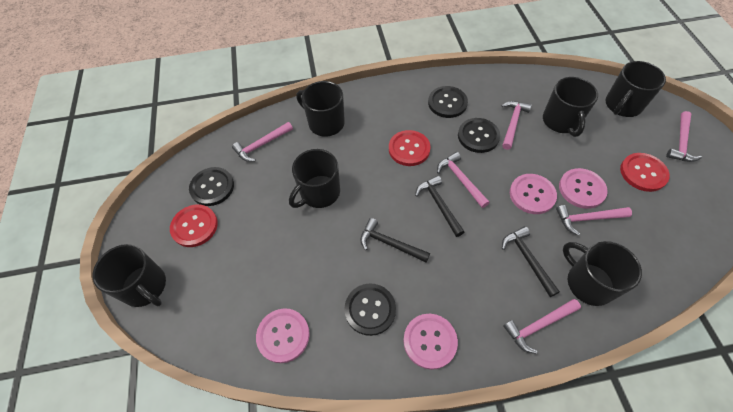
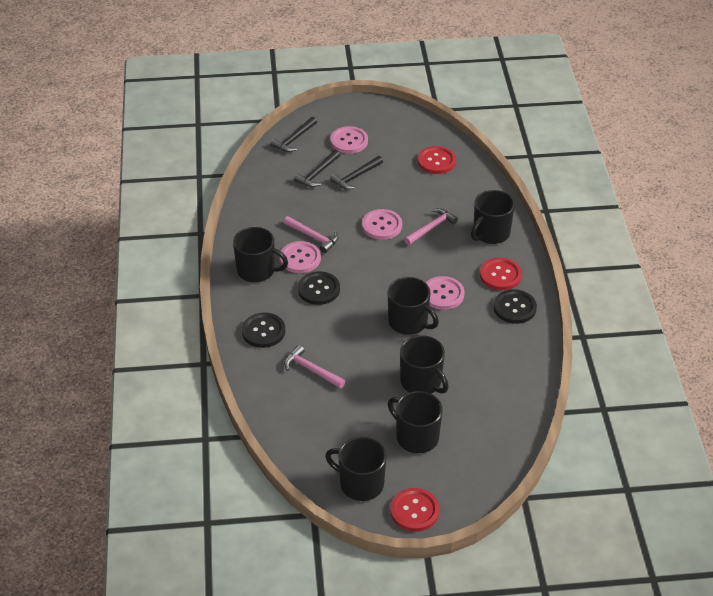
black button: 4 -> 3
pink hammer: 6 -> 3

